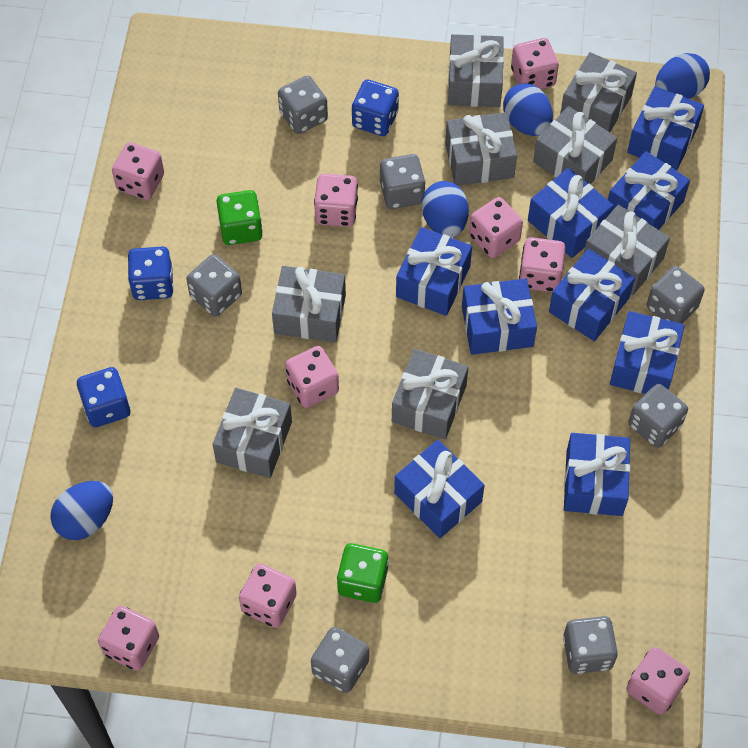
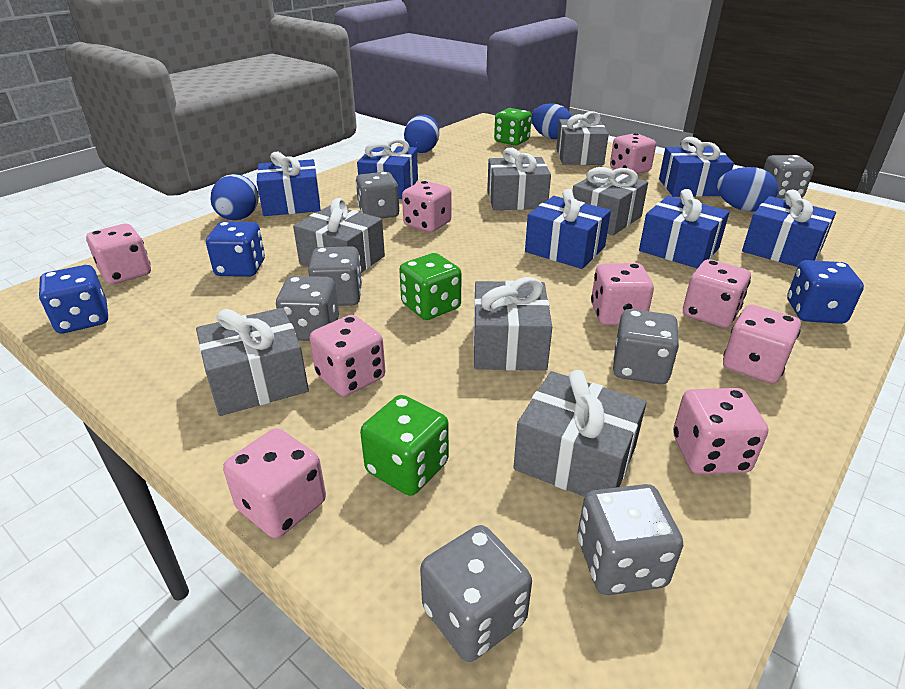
blue gift: 9 -> 6
green dice: 2 -> 3
grey gift: 8 -> 7

